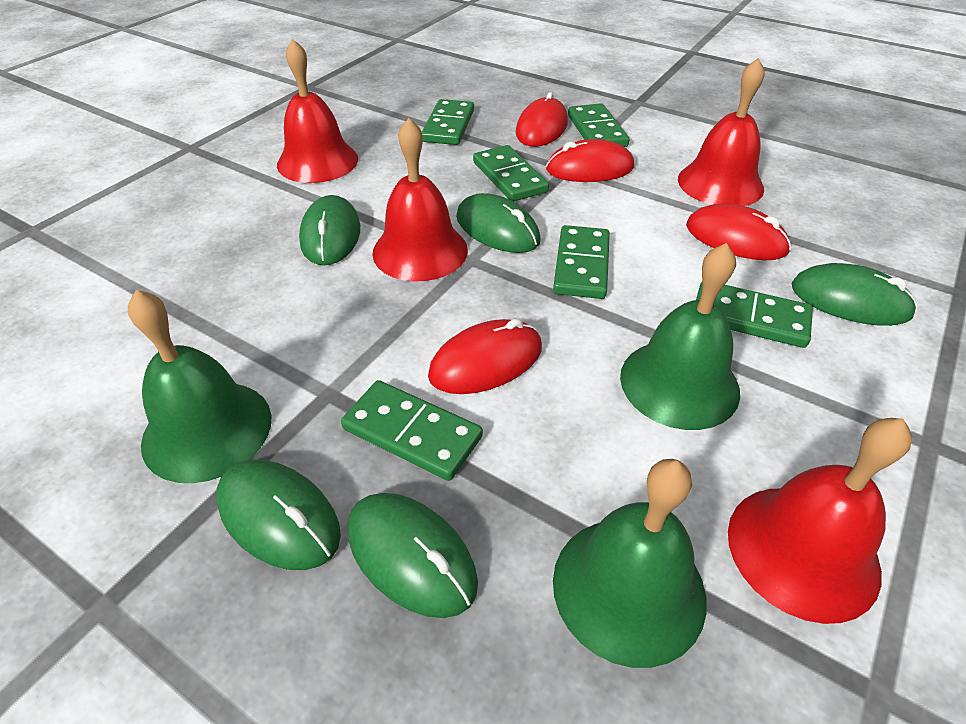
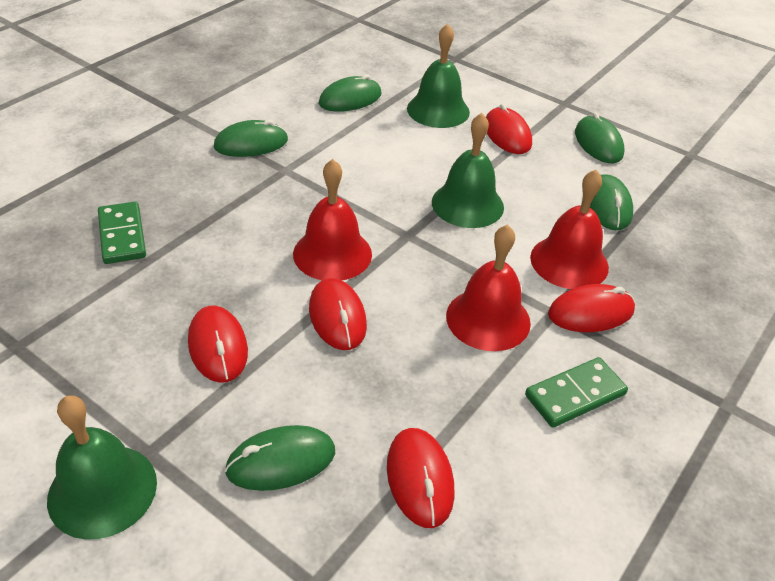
green domino: 6 -> 2
red bell: 4 -> 3
red mouse: 4 -> 5

